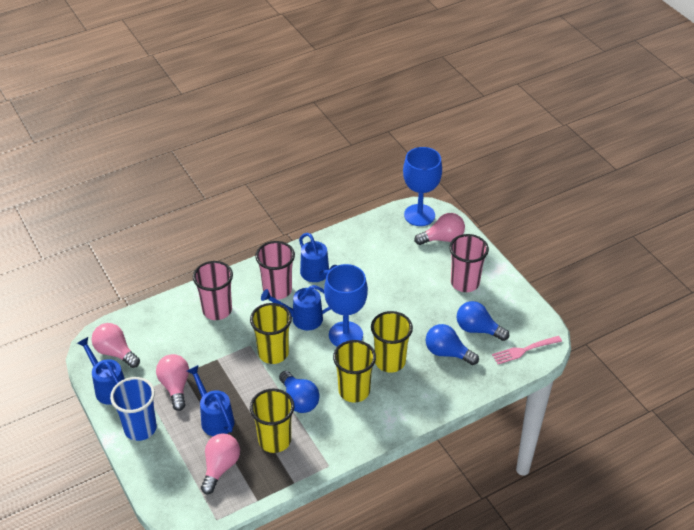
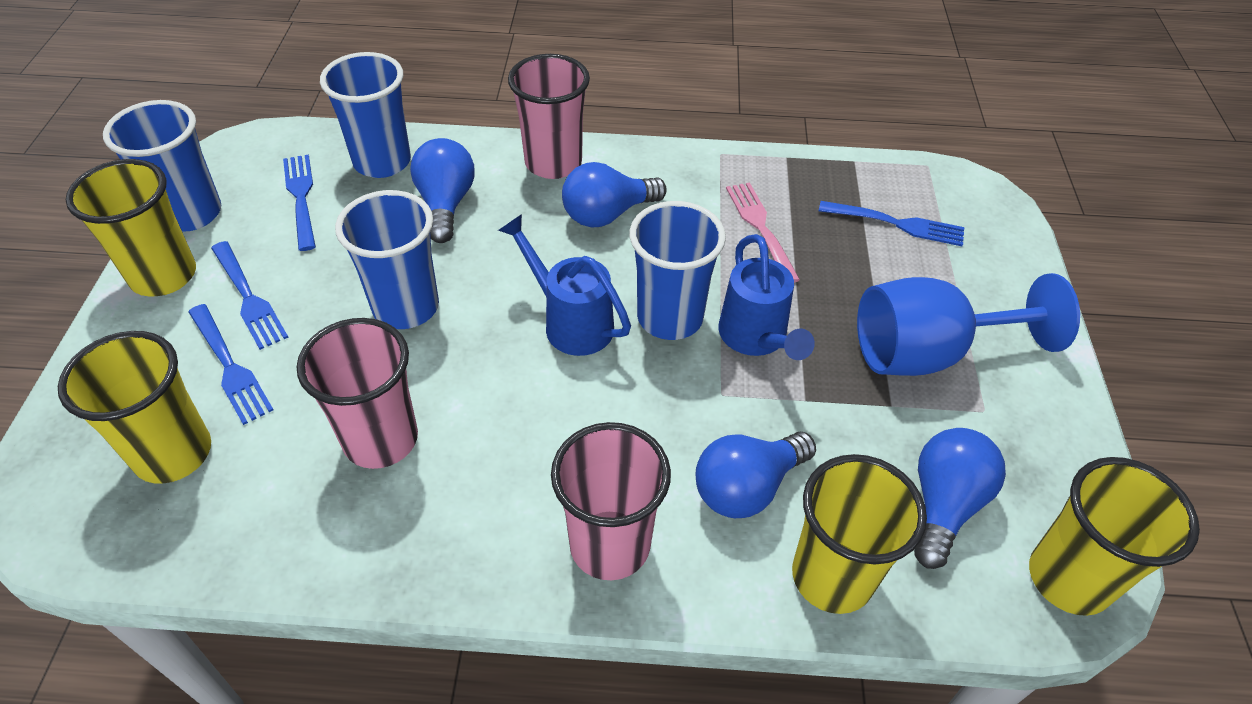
blue cup: 1 -> 4
blue fork: 0 -> 4
blue goblet: 2 -> 1
blue light bulb: 3 -> 4
blue watering can: 4 -> 2
pink light bulb: 4 -> 0

